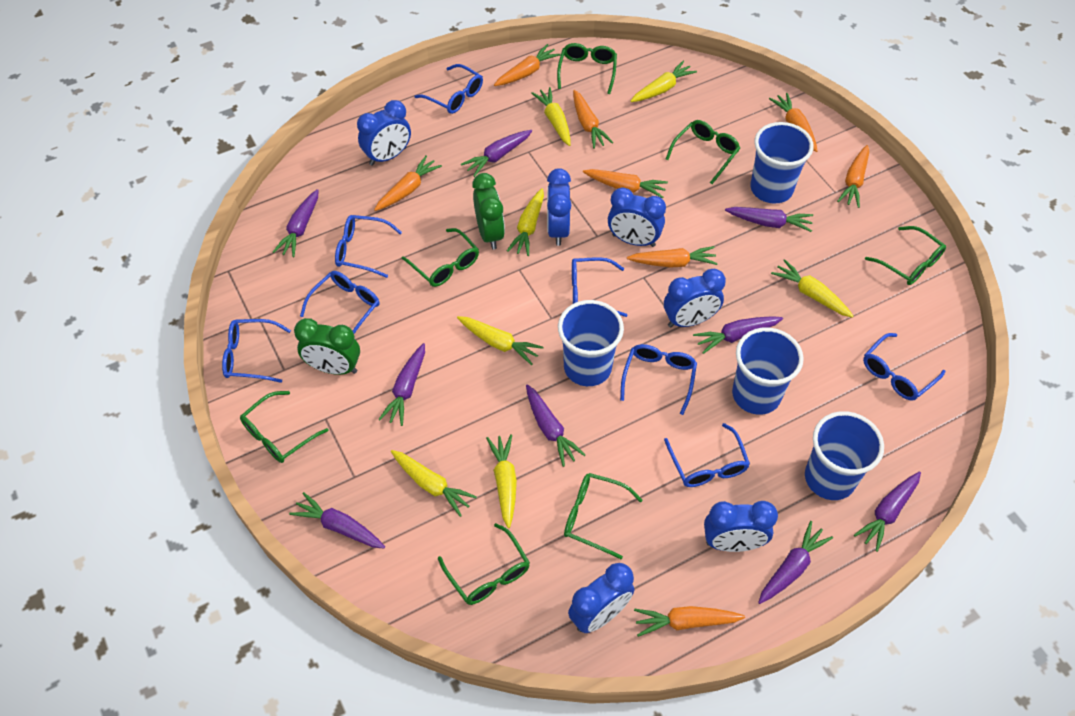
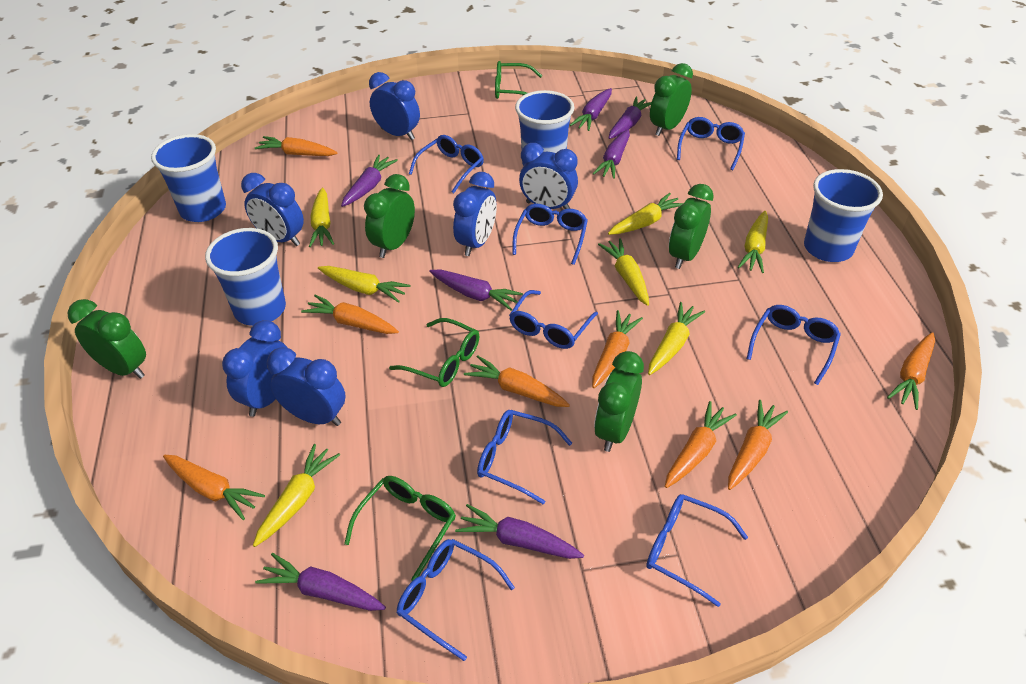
green clock: 2 -> 5
green glasses: 7 -> 3
purple carrot: 9 -> 7

